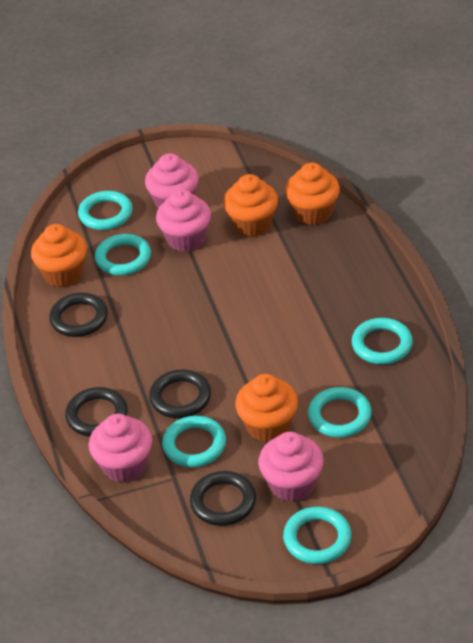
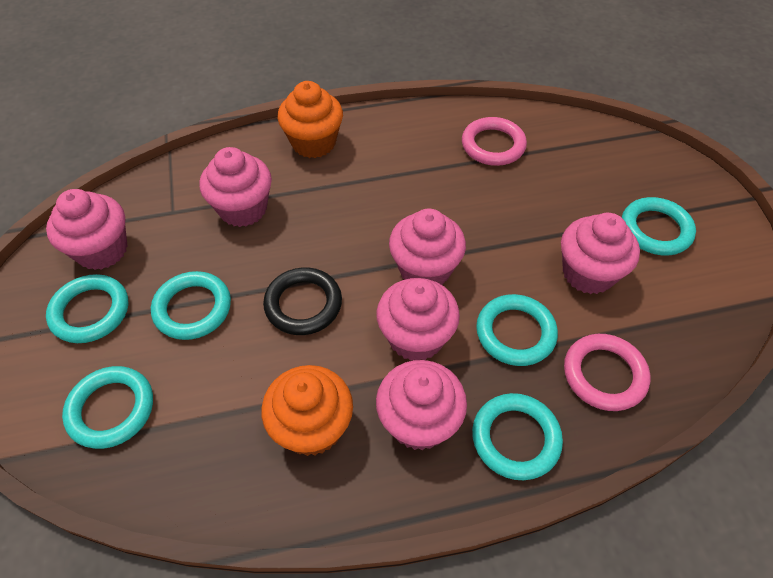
black ring: 4 -> 1
orange cupcake: 4 -> 2
pink cupcake: 4 -> 6
pink ring: 0 -> 2

